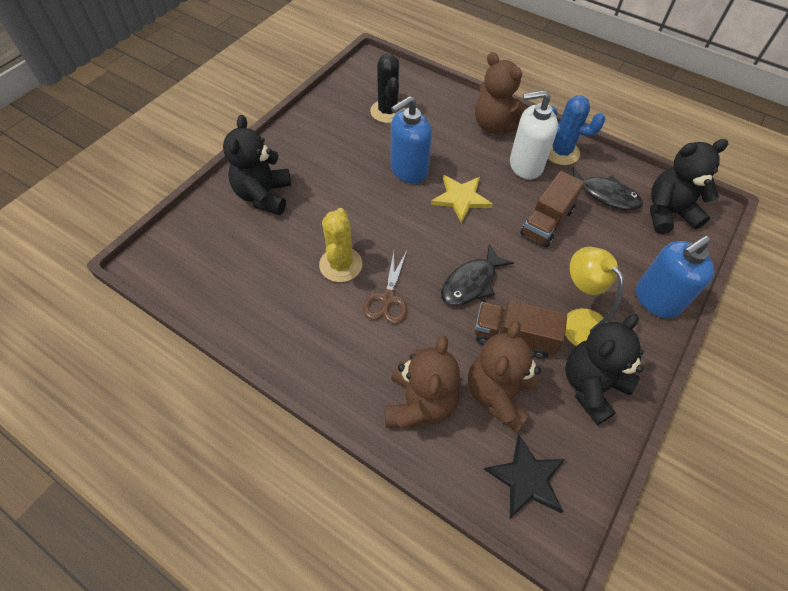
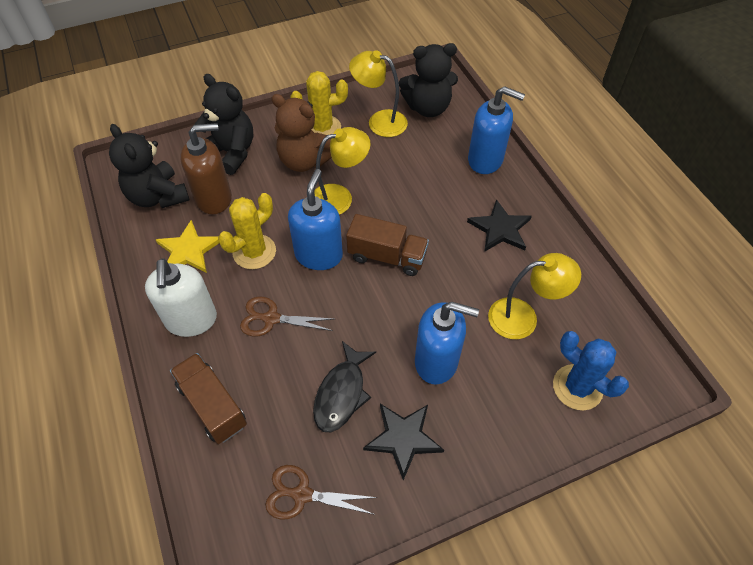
black cactus: 1 -> 0
black fish: 2 -> 1
black star: 1 -> 2
blue soap dispenser: 2 -> 3
brown scissors: 1 -> 2
brown soap dispenser: 0 -> 1
brown teddy bear: 3 -> 1
yellow cactus: 1 -> 2
yellow lamp: 1 -> 3

